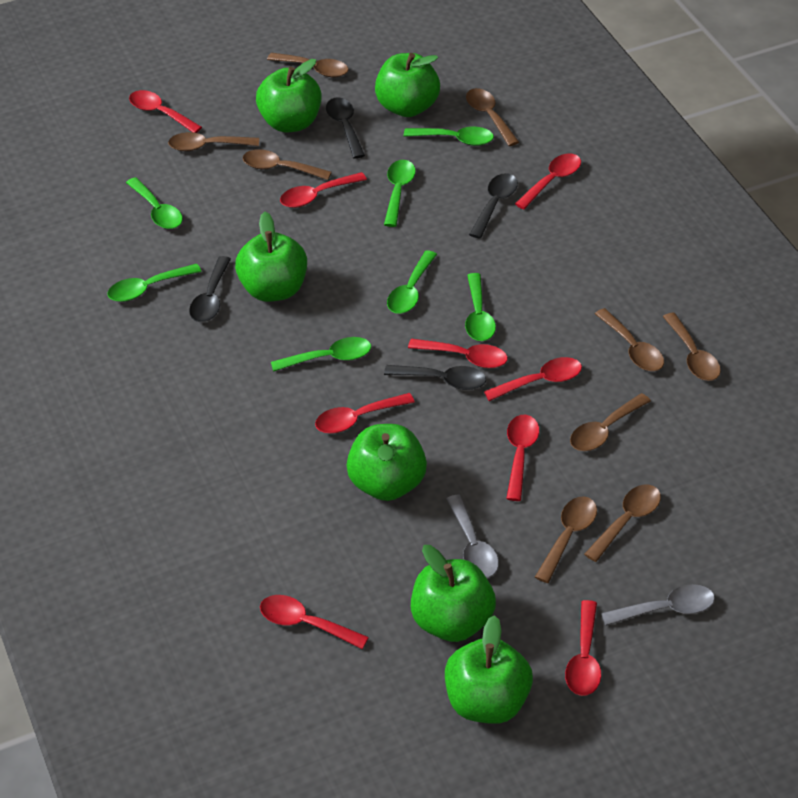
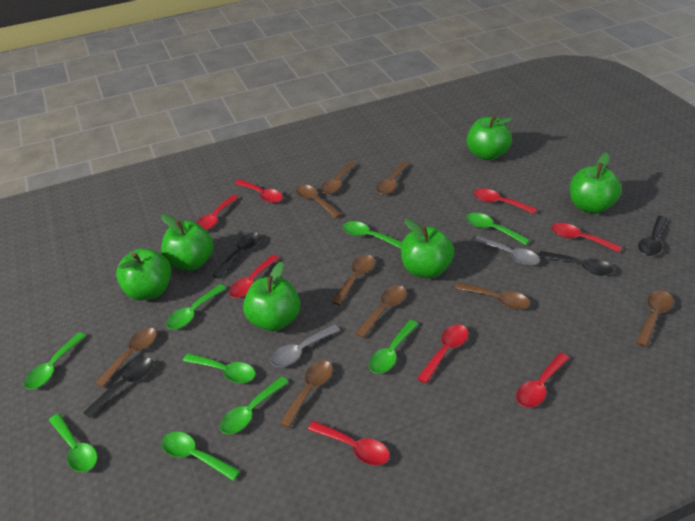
green spoon: 7 -> 9
red spoon: 9 -> 8

